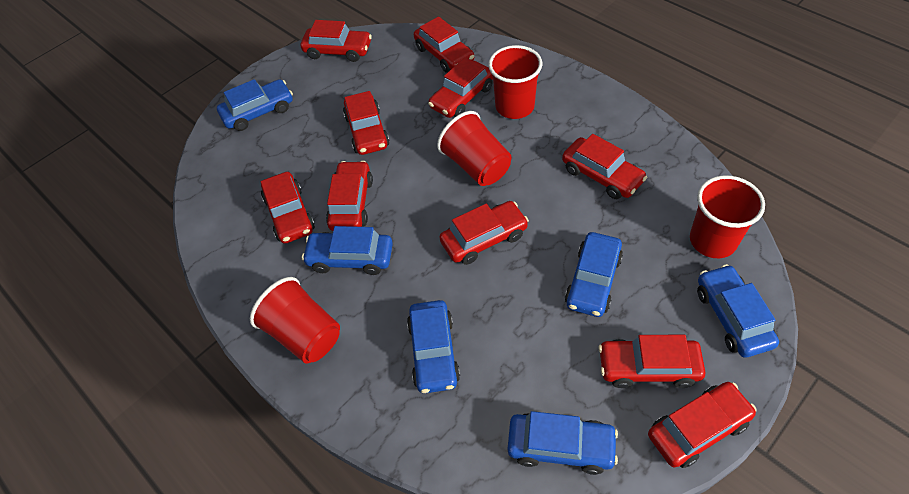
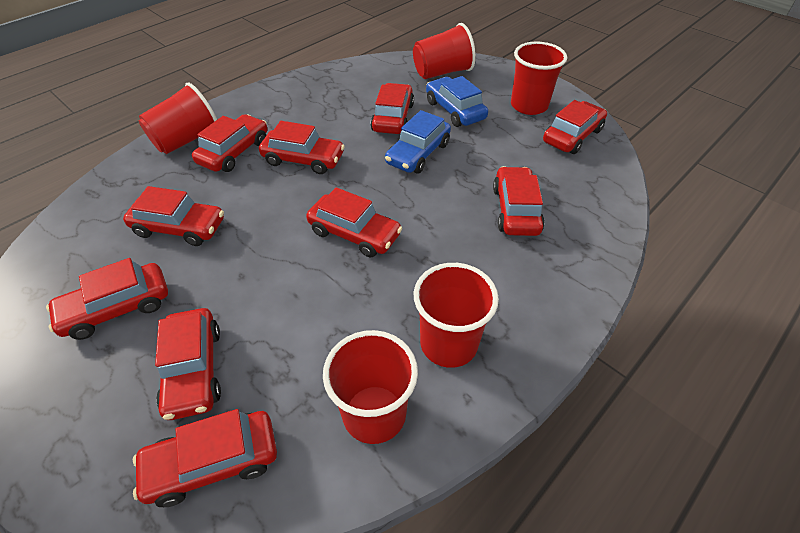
blue car: 6 -> 2
red cup: 4 -> 5

